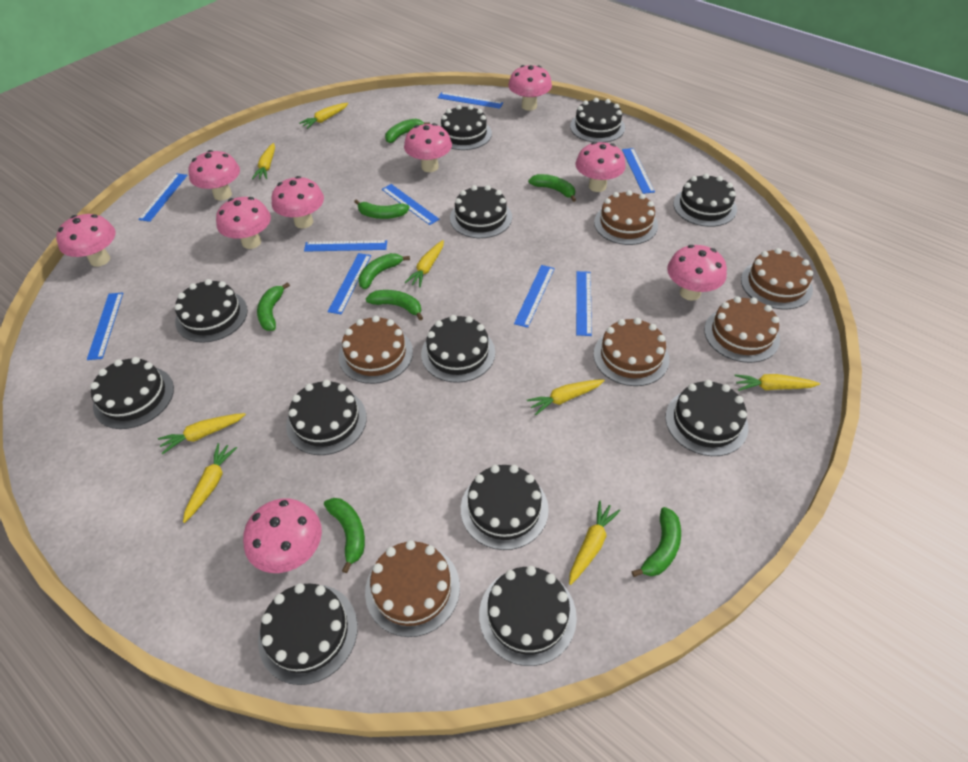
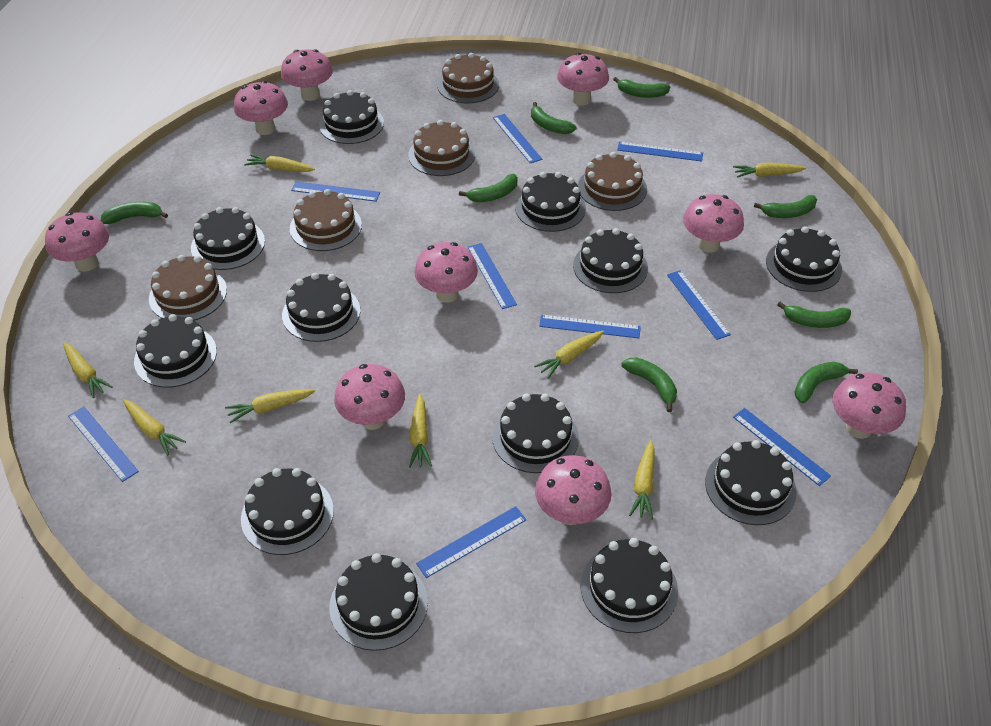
brown cake: 6 -> 5

